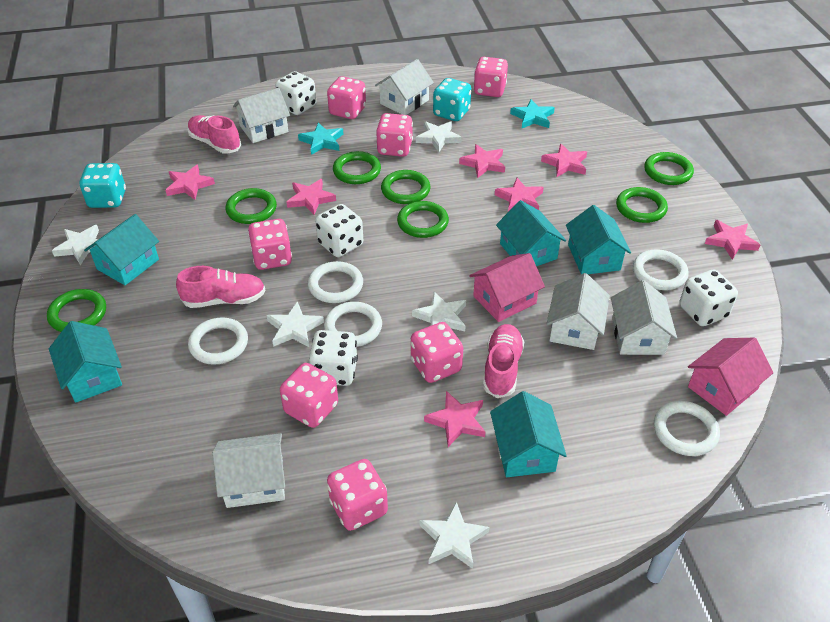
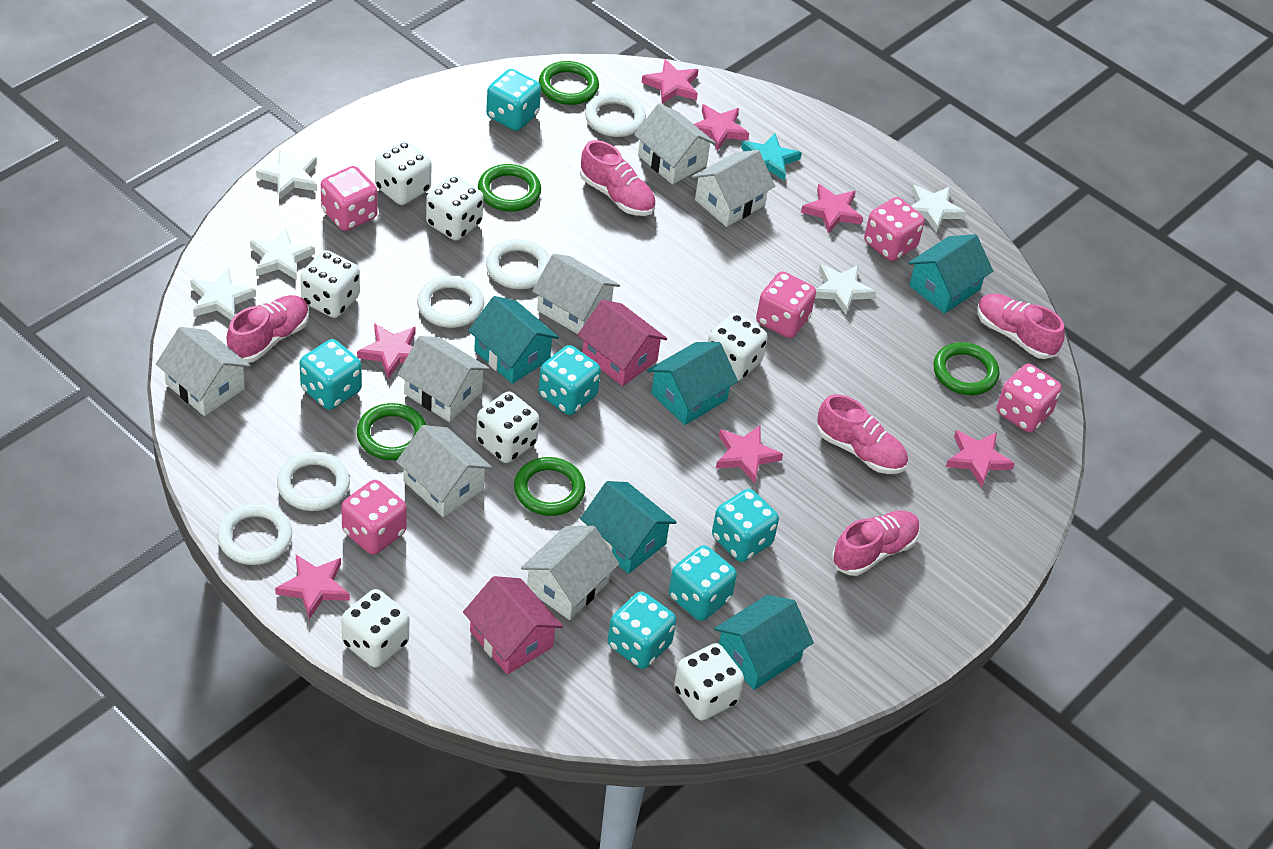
green ring: 7 -> 5
pink dice: 7 -> 5
pink shoe: 3 -> 5
turquoise dice: 2 -> 6
turquoise star: 2 -> 1
white dice: 4 -> 7
white house: 5 -> 7

